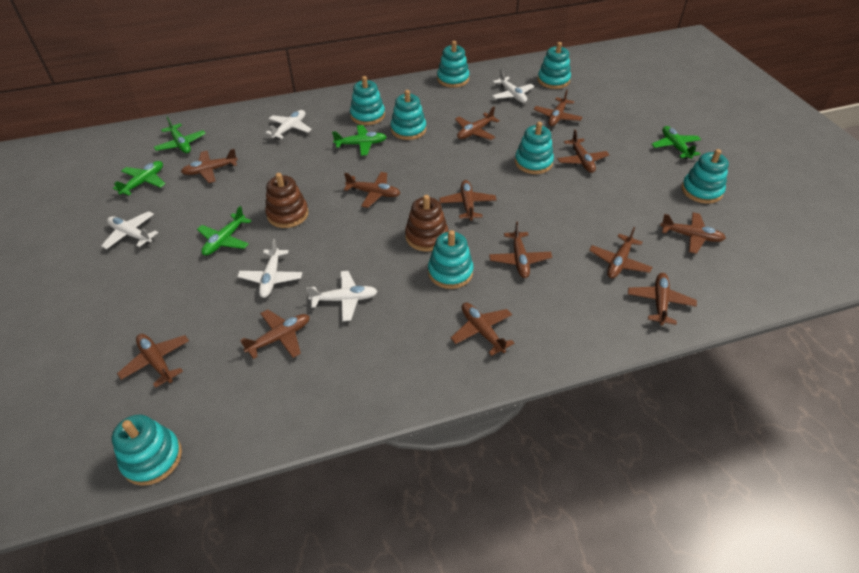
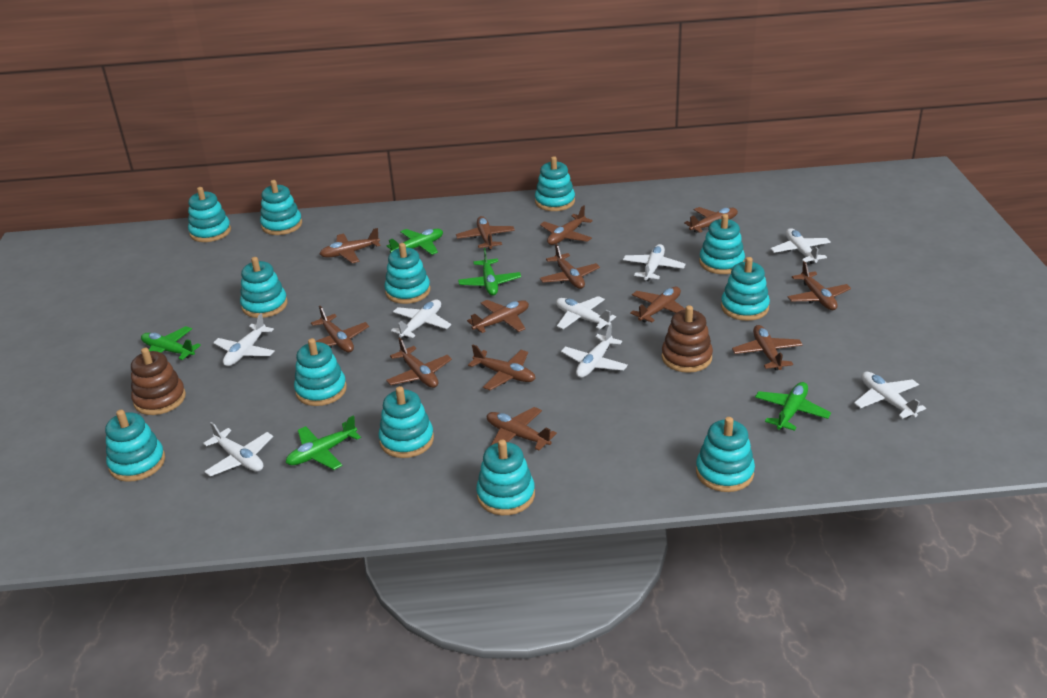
turquoise stacking toy: 8 -> 12
white plane: 5 -> 8

